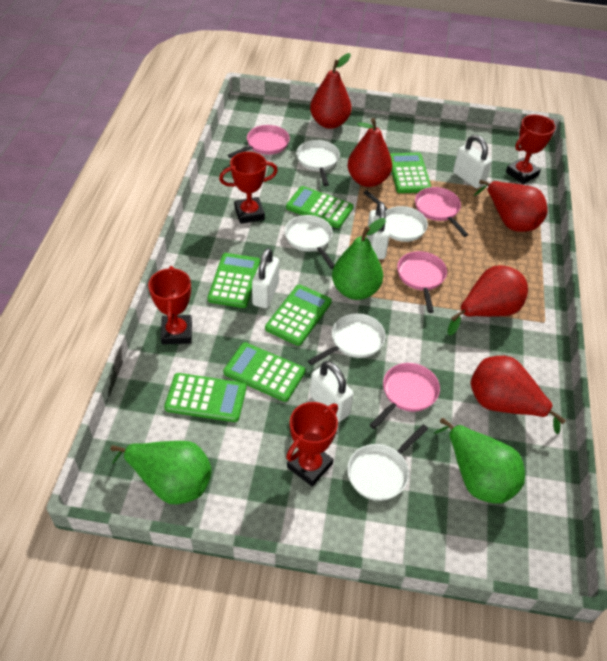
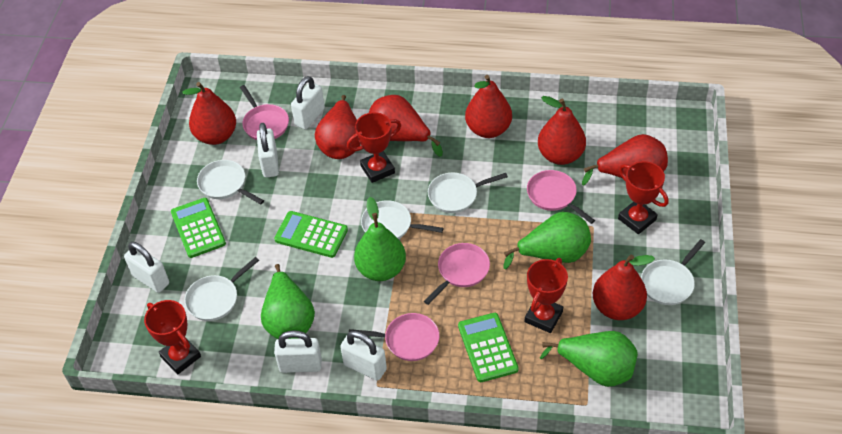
green calculator: 6 -> 3
green pear: 3 -> 4
red pear: 5 -> 7
white padlock: 4 -> 5

